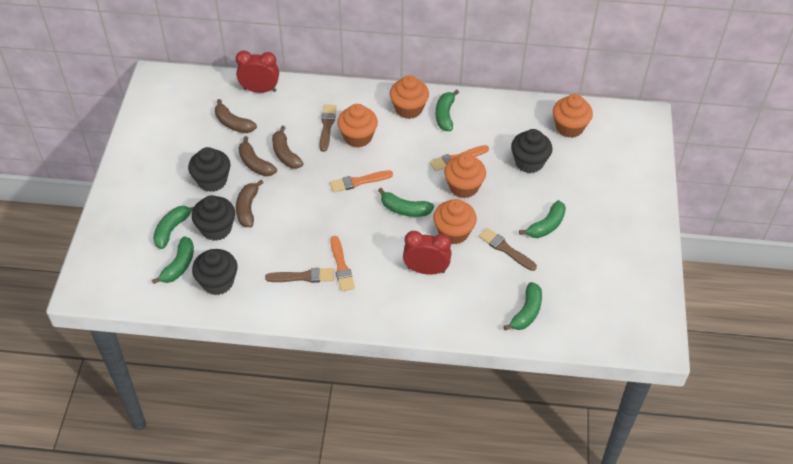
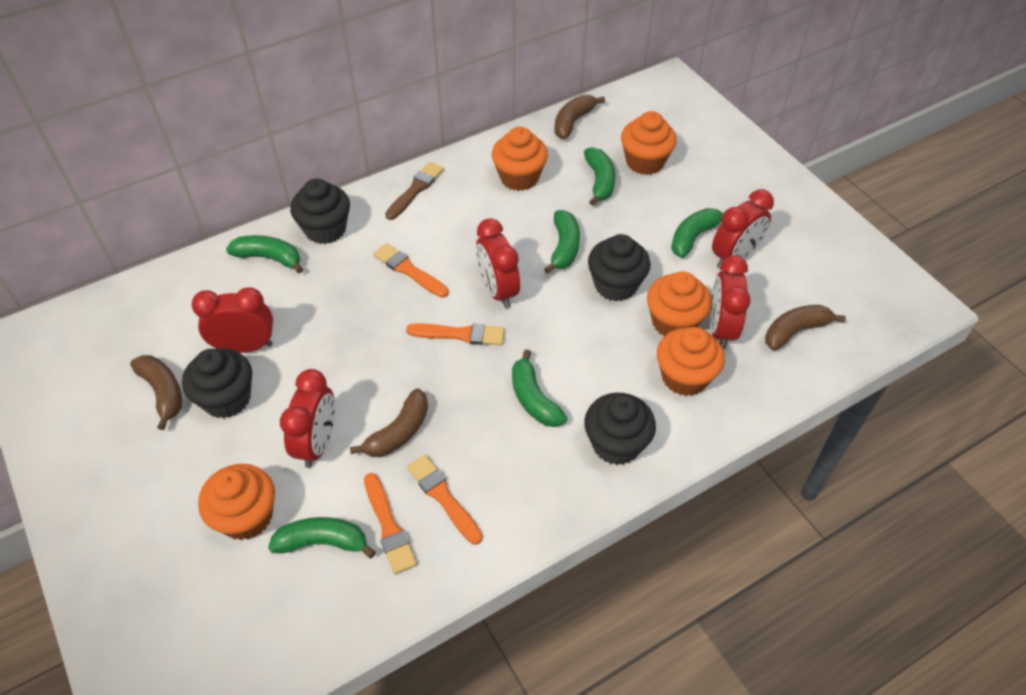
brown brush: 3 -> 1
orange brush: 3 -> 4
red clock: 2 -> 5

